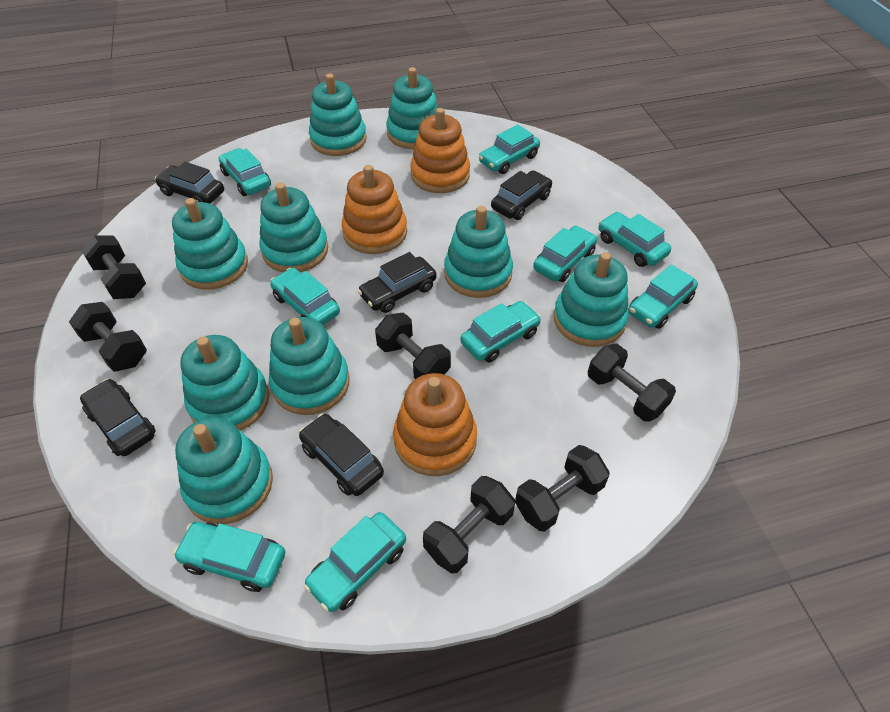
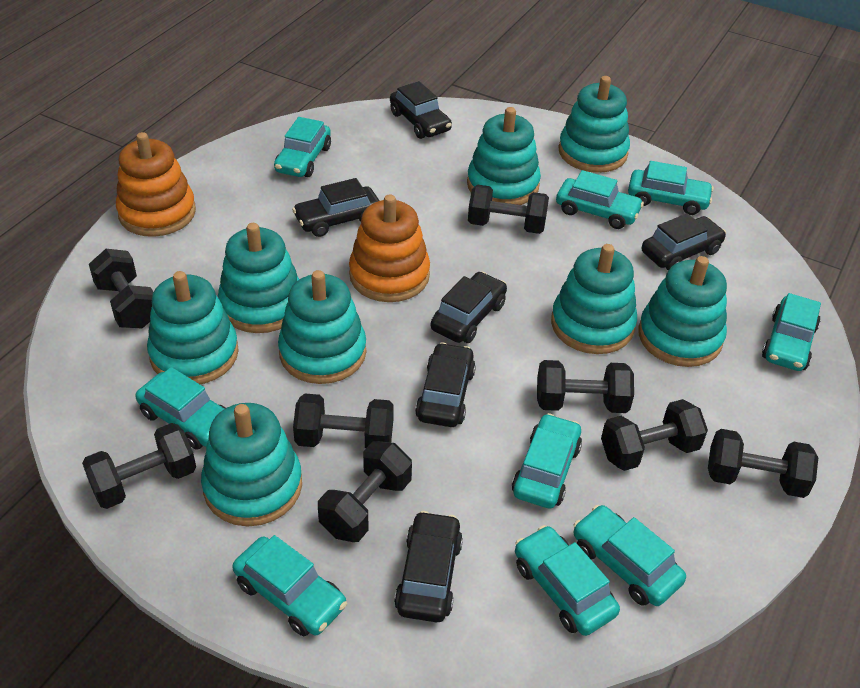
black car: 5 -> 6
black dumbbell: 6 -> 8
orange stacking toy: 3 -> 2
turquoise stacking toy: 9 -> 8

